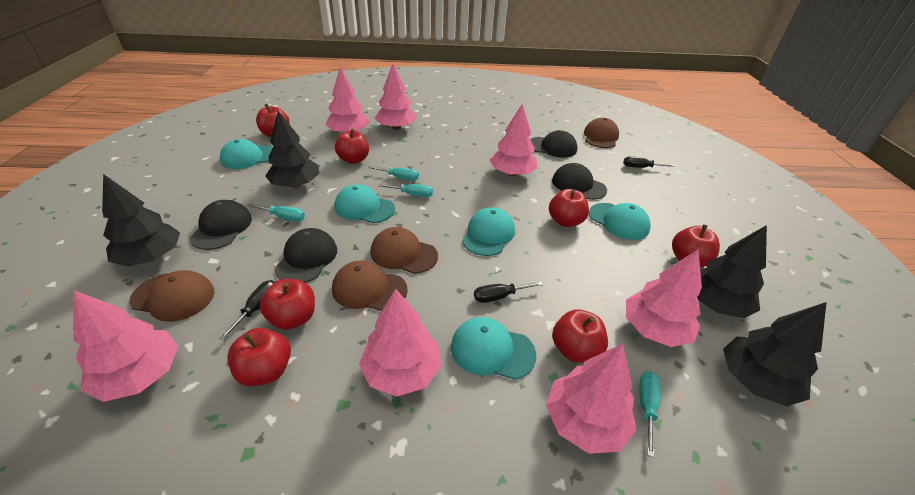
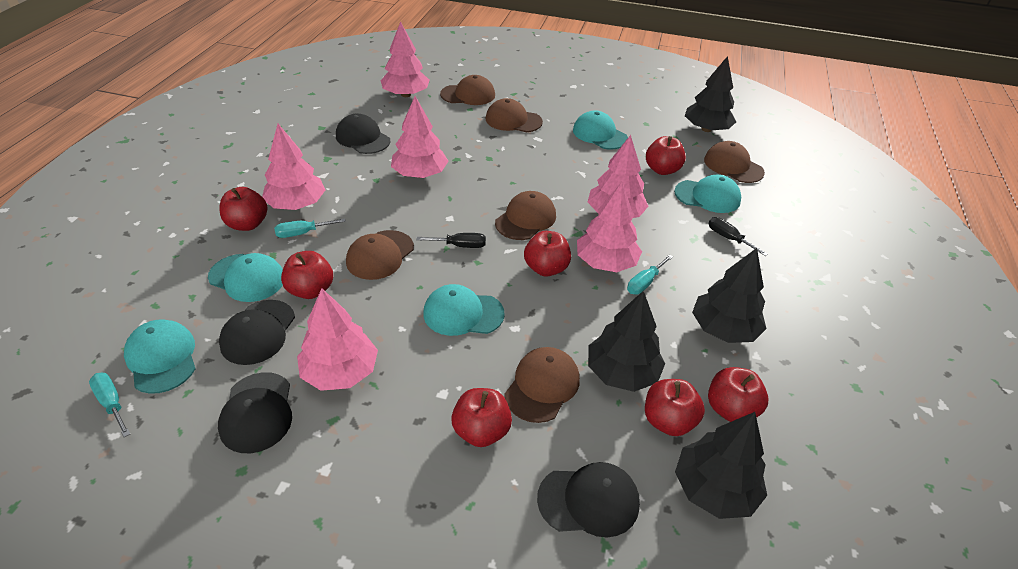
black screwdriver: 3 -> 2
brown cap: 4 -> 6
pink tree: 7 -> 6
turquoise screwdriver: 4 -> 3

